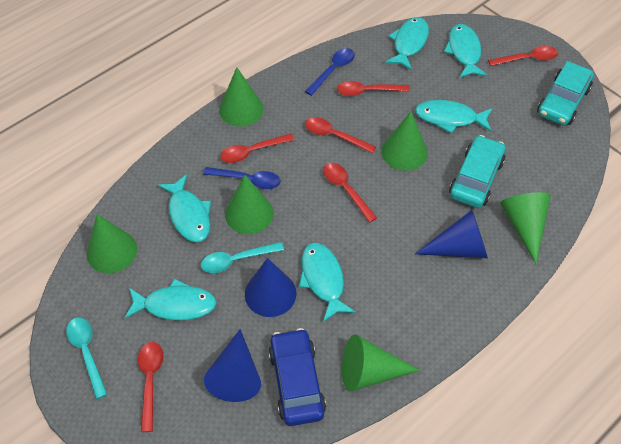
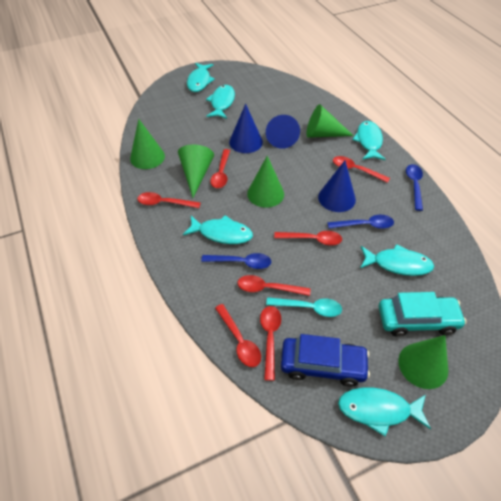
blue spoon: 2 -> 3
green cone: 6 -> 5
red spoon: 6 -> 7
turquoise car: 2 -> 1
turquoise spoon: 2 -> 1

